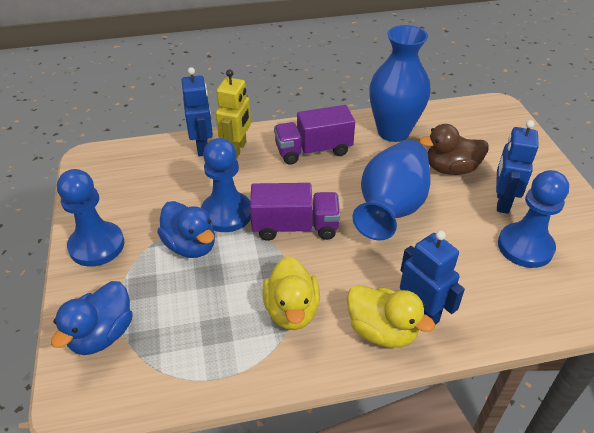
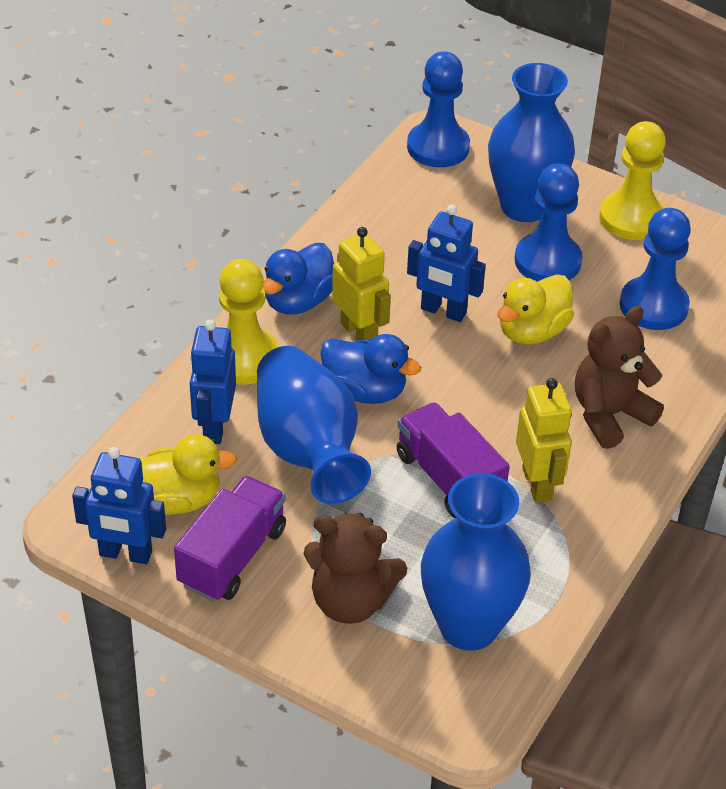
blue vase: 2 -> 3
brown duck: 1 -> 0
brown teddy bear: 0 -> 2
yellow pawn: 0 -> 2
yellow robot: 1 -> 2

